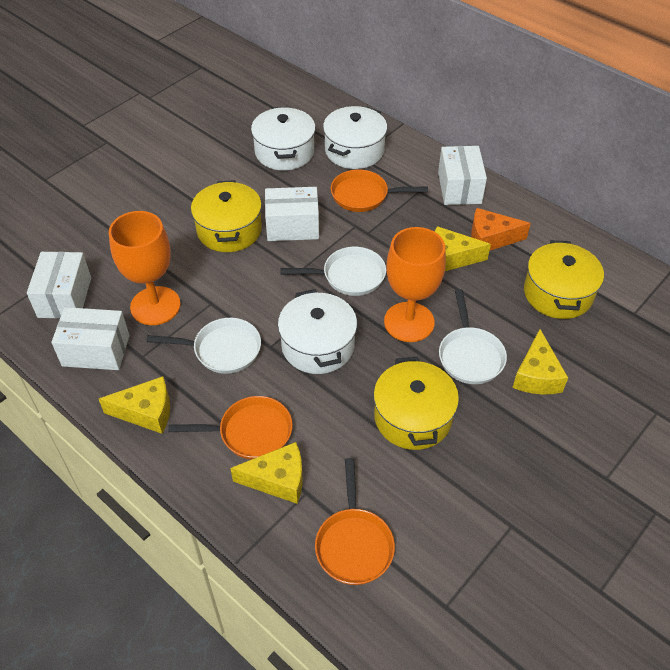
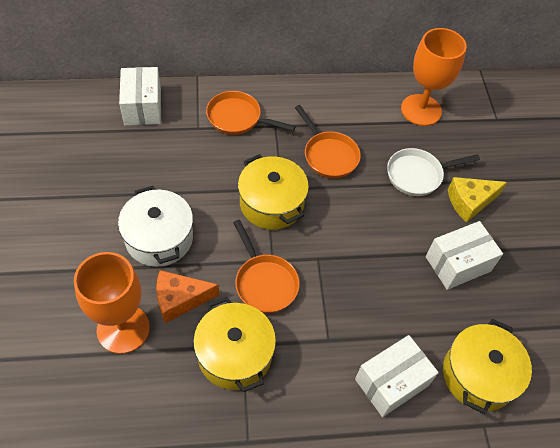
white box: 4 -> 3
white pan: 3 -> 1
white pot: 3 -> 1
yellow cheese: 4 -> 1

